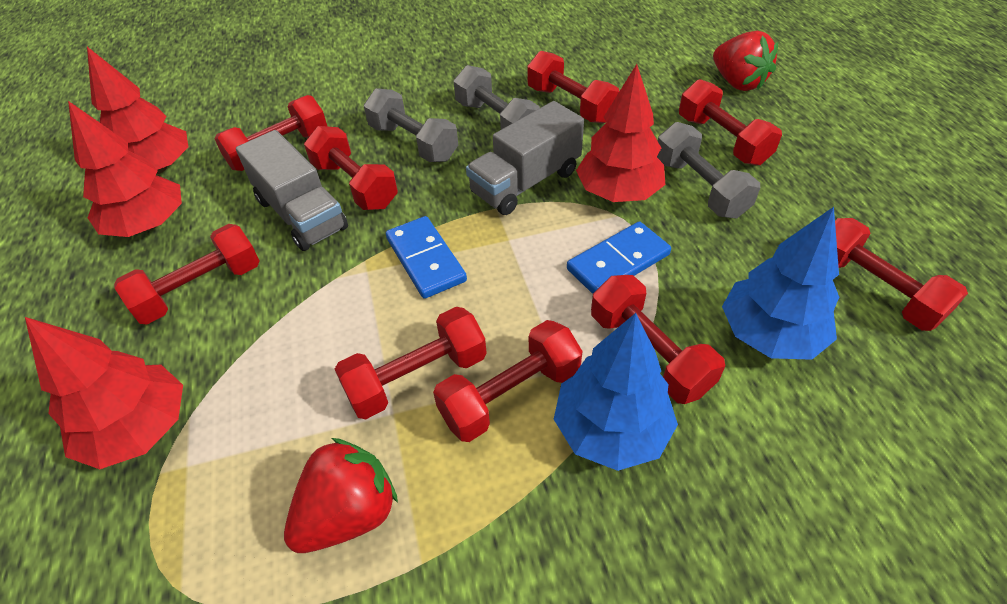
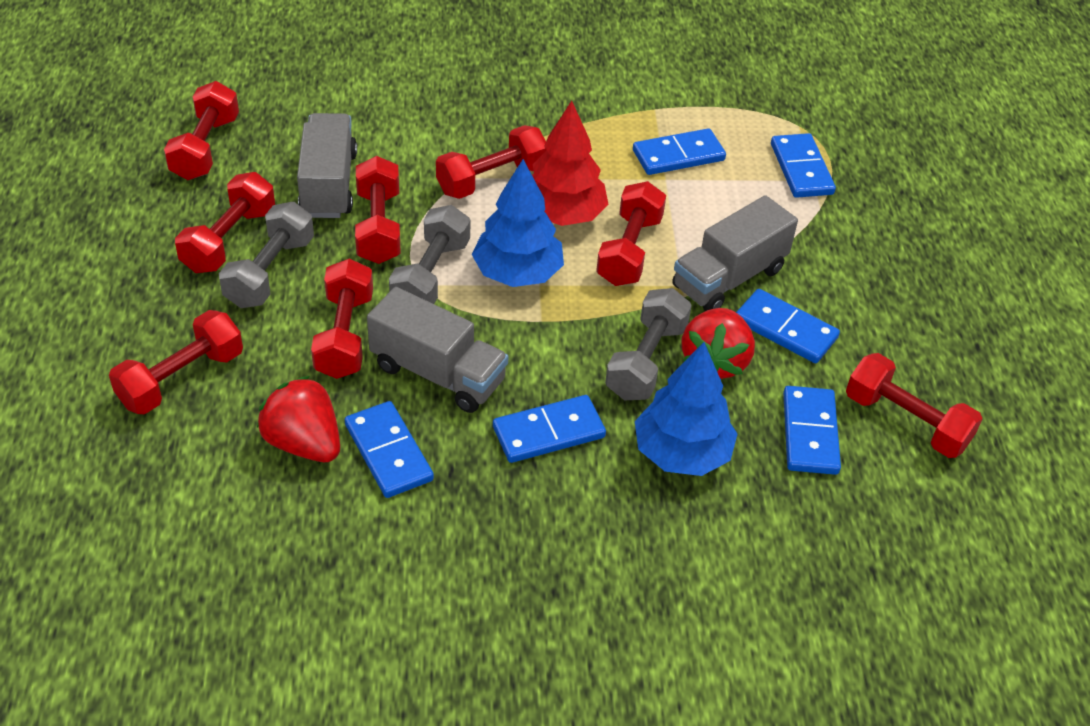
blue domino: 2 -> 6
grey truck: 2 -> 3
red dumbbell: 9 -> 8
red tree: 4 -> 1

